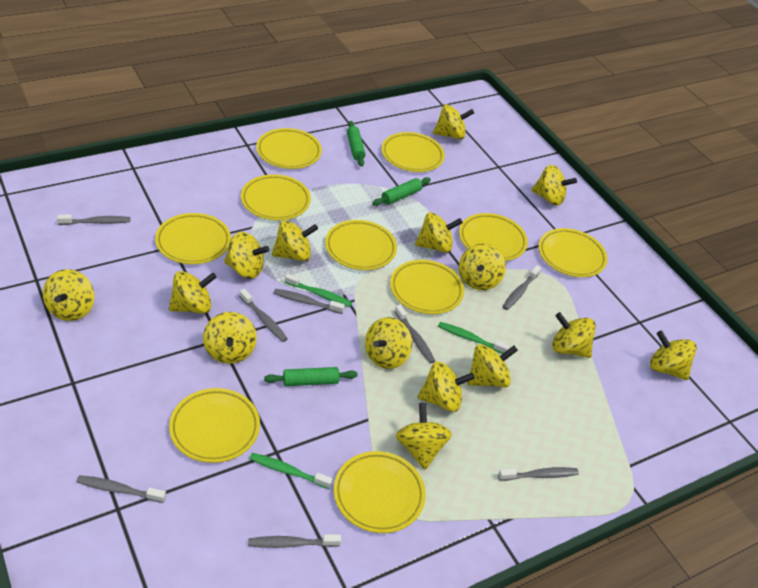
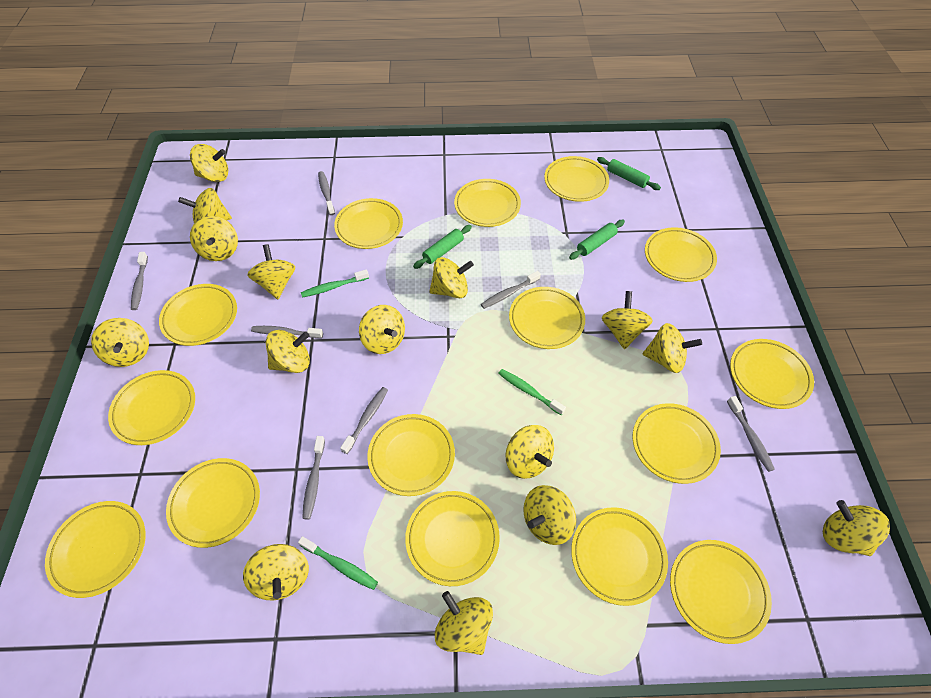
grey toothbrush: 8 -> 7
yellow plate: 10 -> 15

